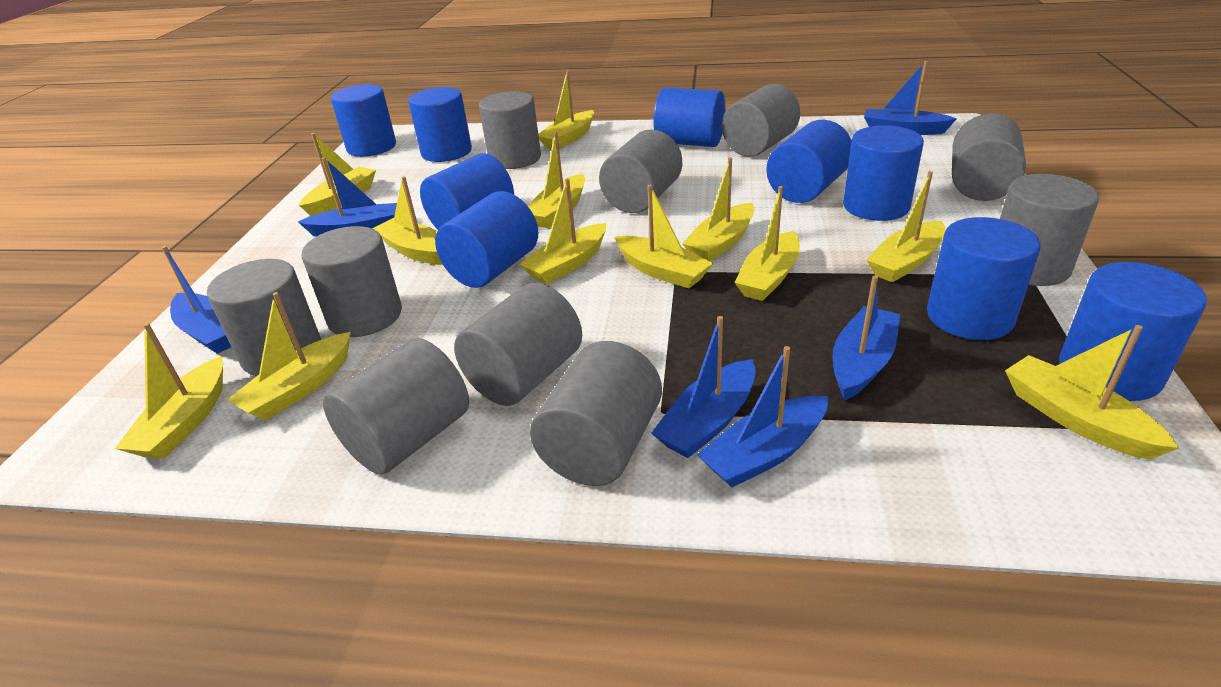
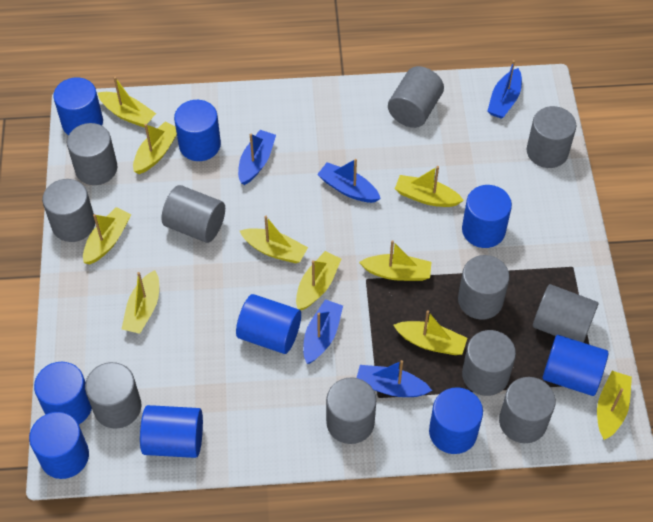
blue boat: 6 -> 5
grey cylinder: 10 -> 11
yellow boat: 12 -> 10

